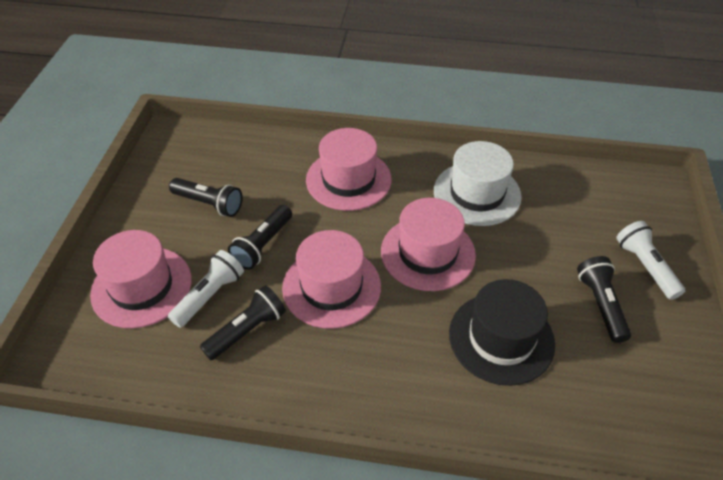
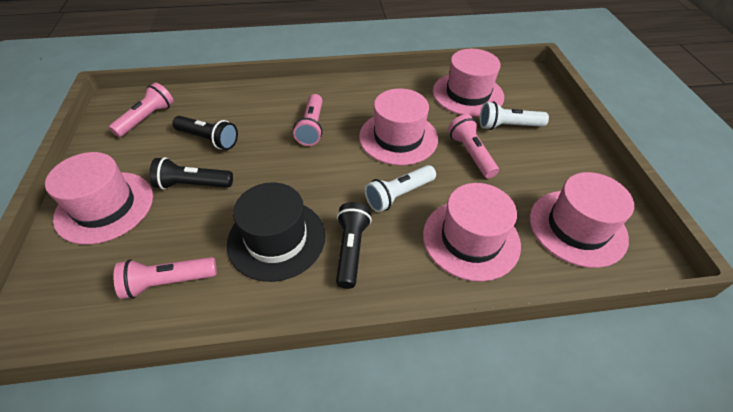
black flashlight: 4 -> 3
pink flashlight: 0 -> 4
pink hat: 4 -> 5
white hat: 1 -> 0

